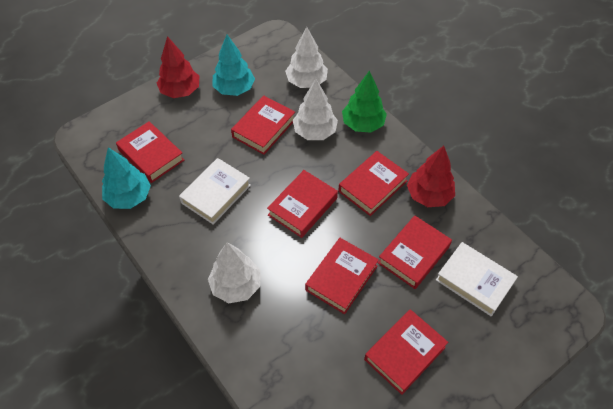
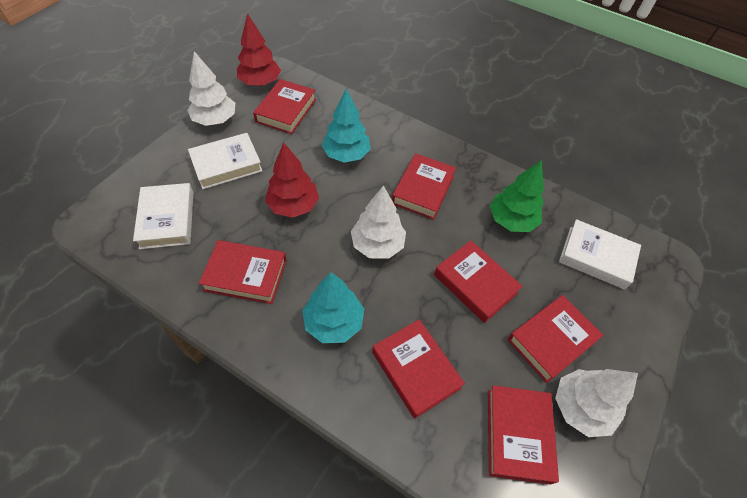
white book: 2 -> 3

